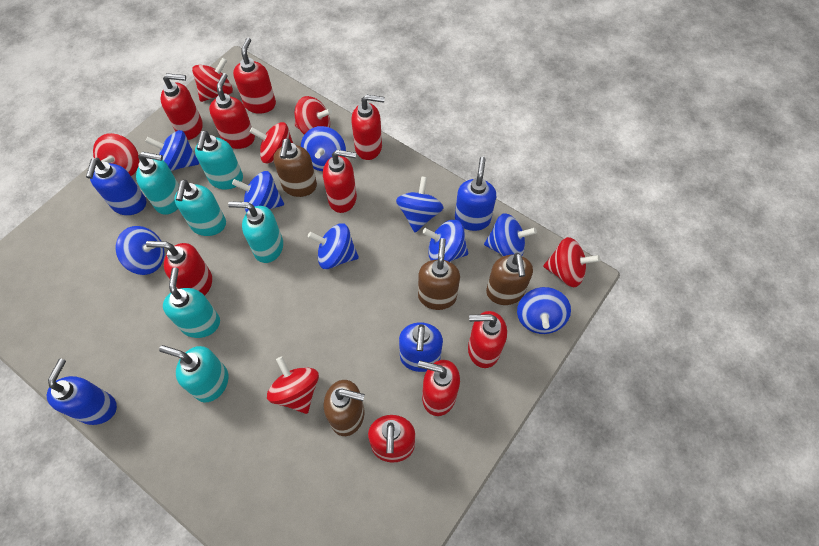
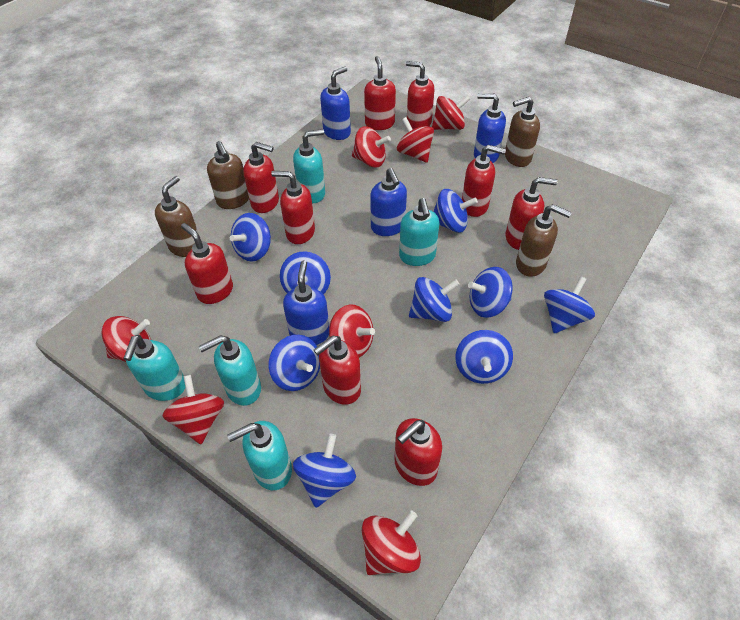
red spinning top: 6 -> 7
turquoise soap dispenser: 6 -> 5

